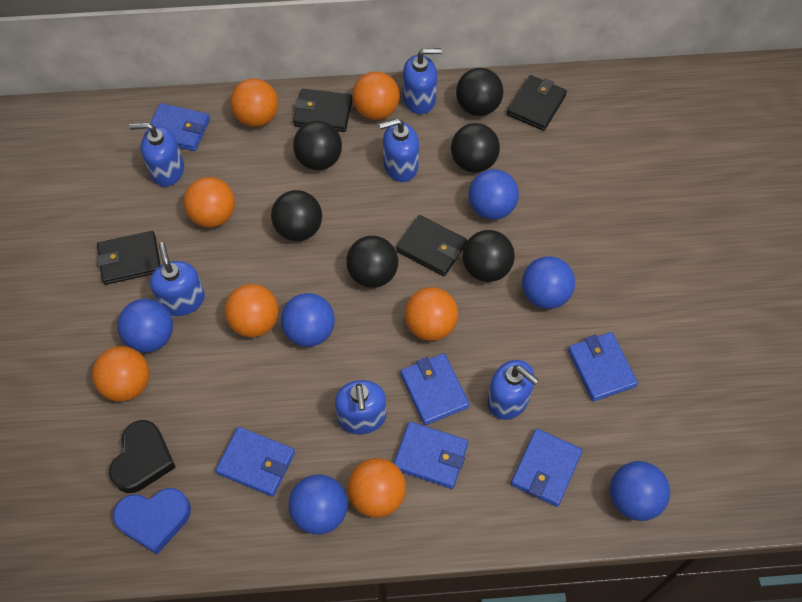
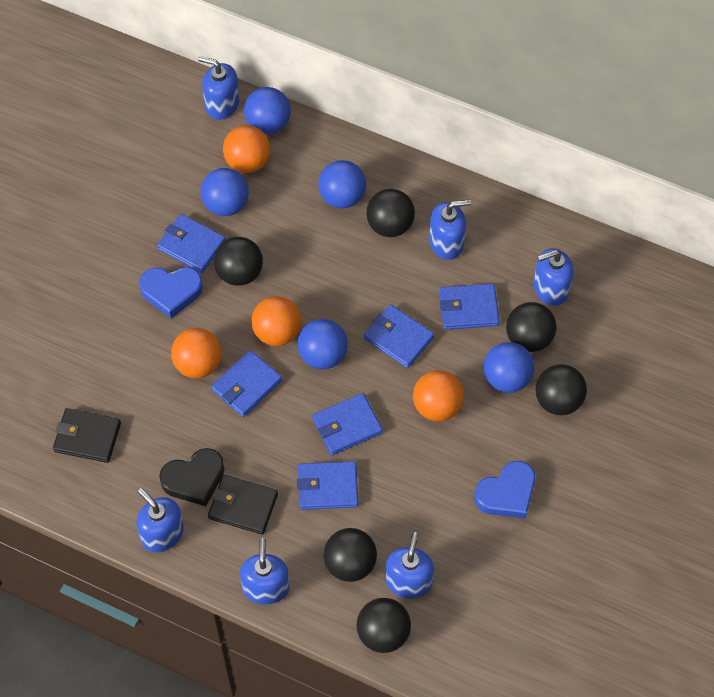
black wallet: 4 -> 2
blue ball: 6 -> 5
blue heart: 1 -> 2
orange ball: 7 -> 4

